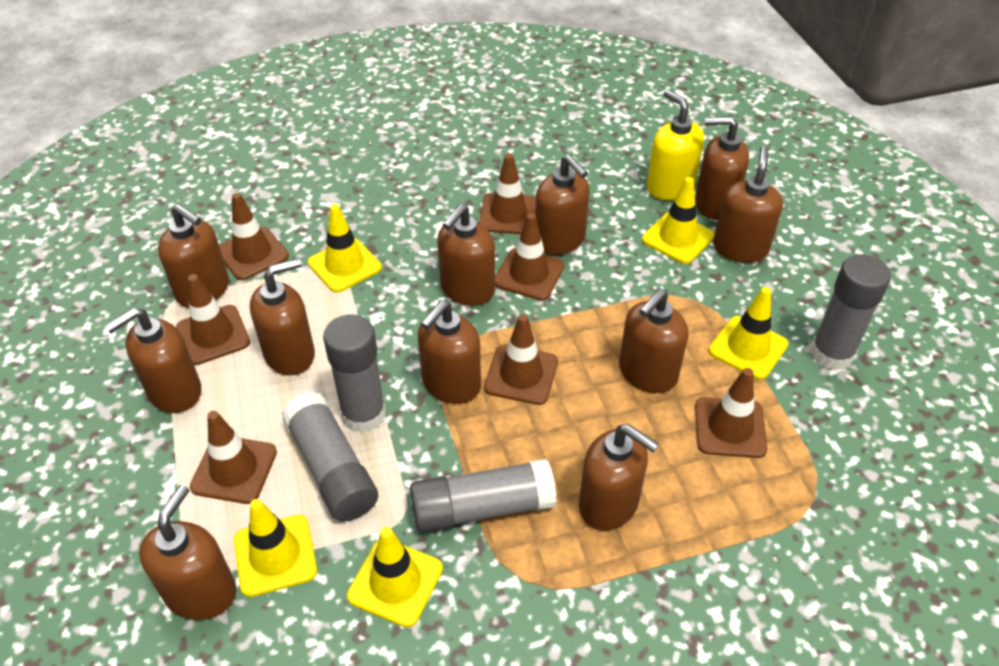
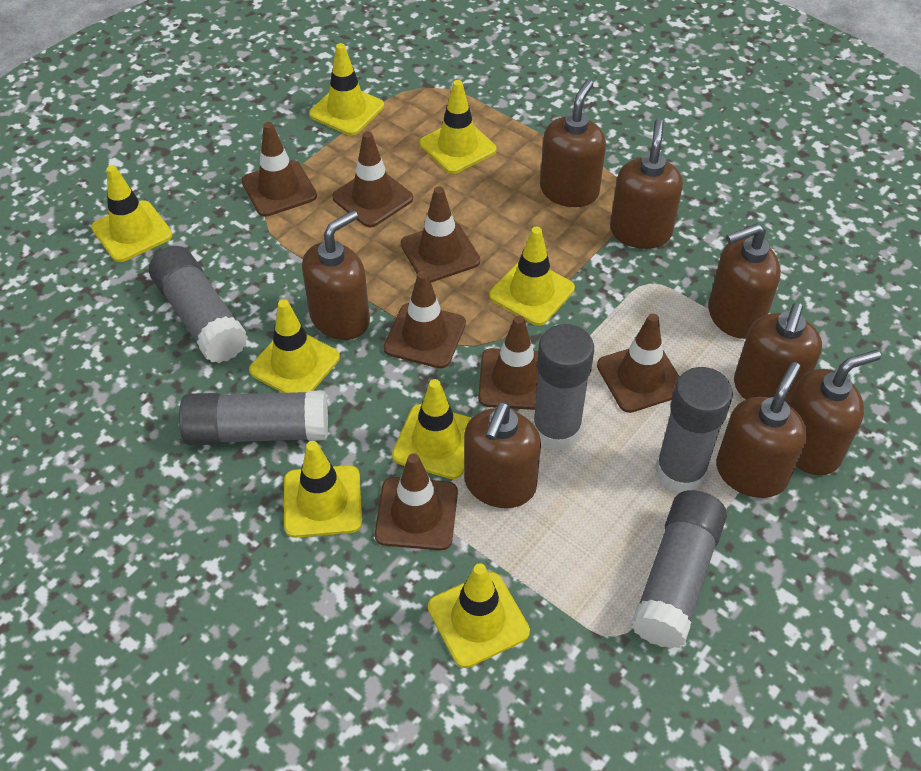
brown soap dispenser: 11 -> 8
grey glue stick: 4 -> 5
yellow soap dispenser: 1 -> 0
yellow traffic cone: 5 -> 8

